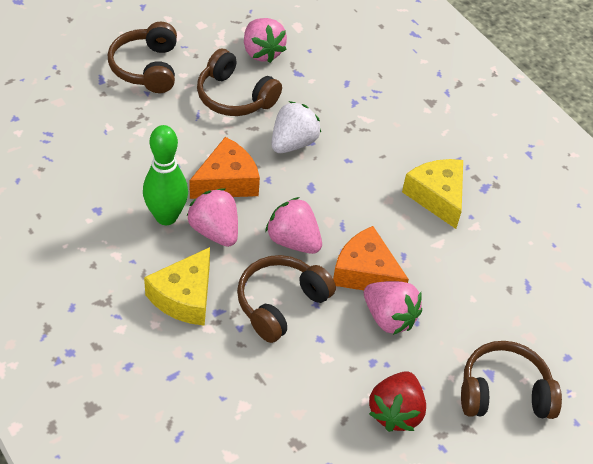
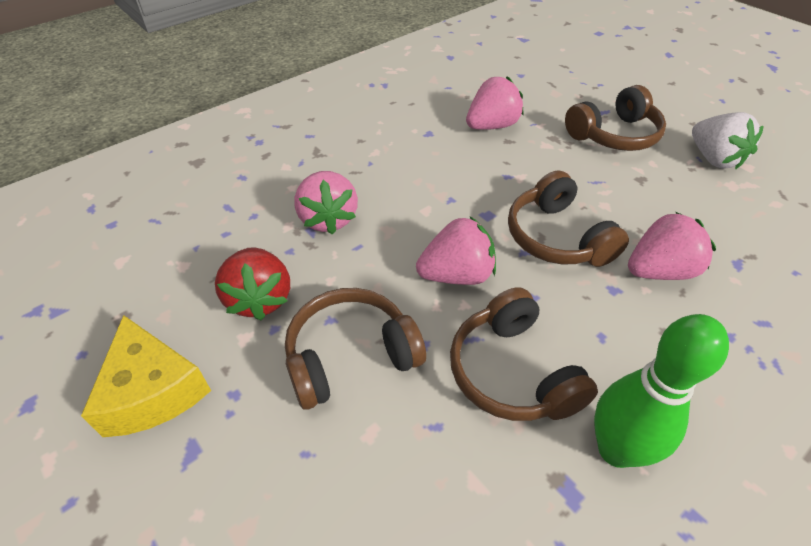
orange cheese: 2 -> 0
yellow cheese: 2 -> 1

